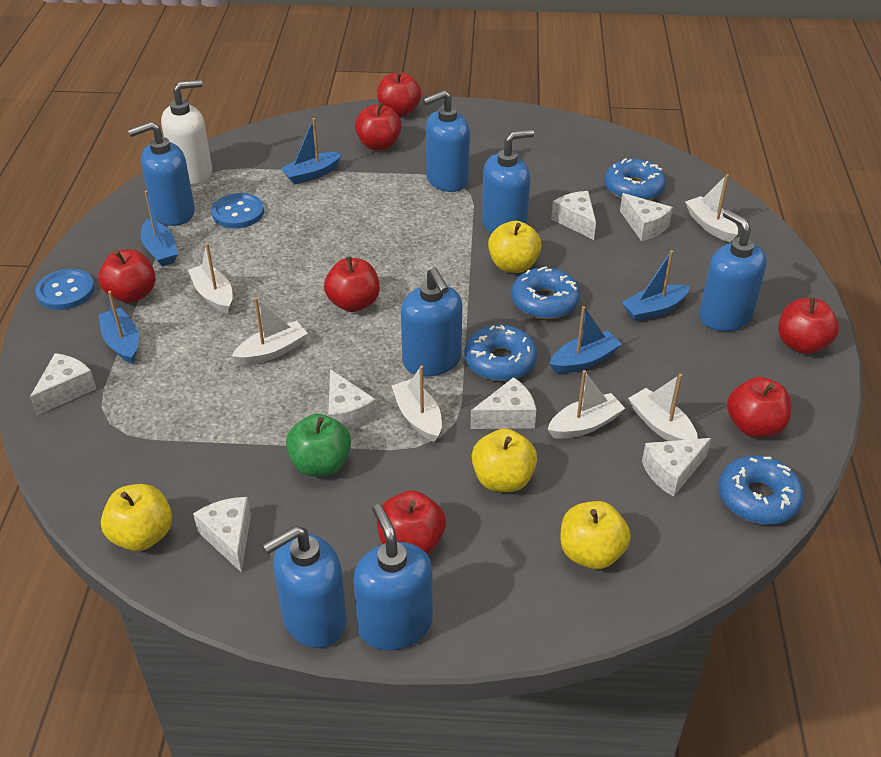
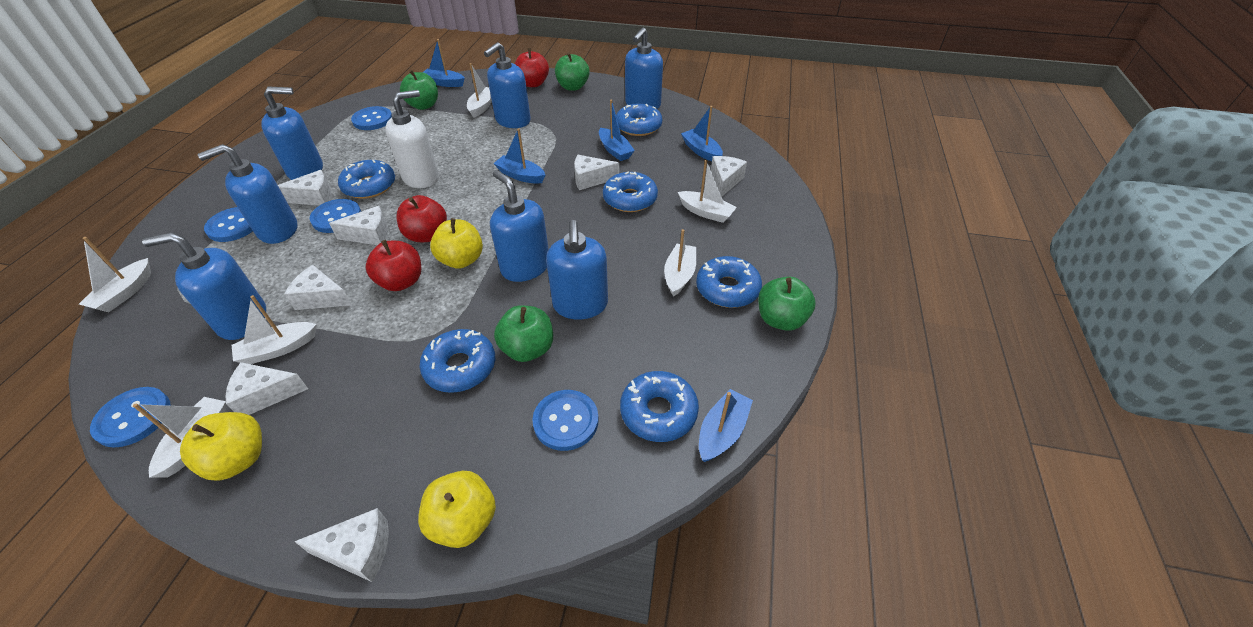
blue button: 2 -> 5
blue donut: 4 -> 6
green apple: 1 -> 4
red apple: 7 -> 3
yellow apple: 4 -> 3

